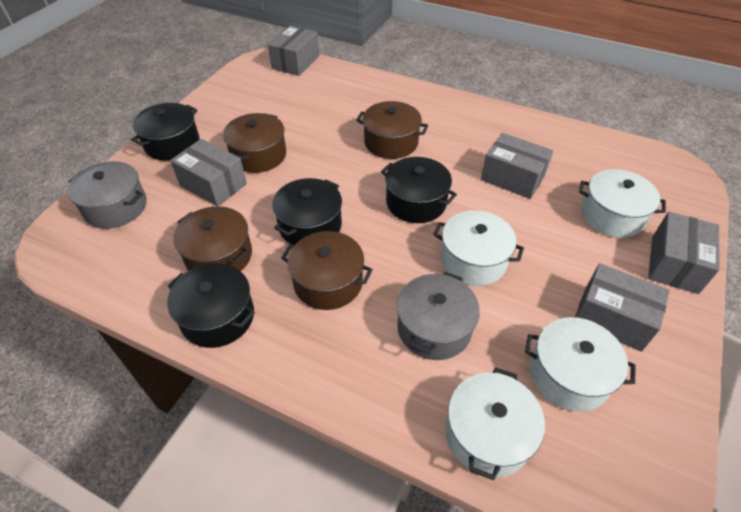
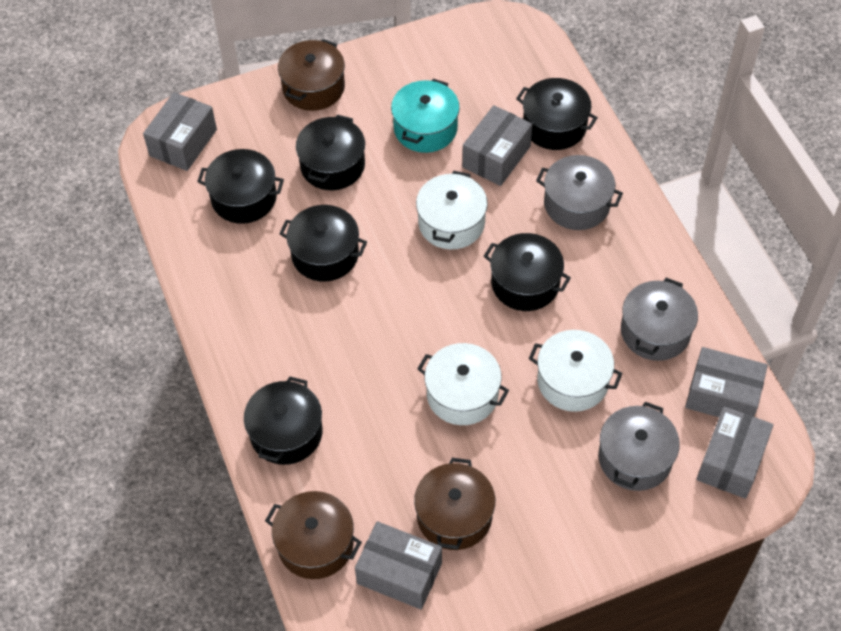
black pot: 4 -> 6
brown pot: 4 -> 3
grey pot: 2 -> 3
turquoise pot: 0 -> 1
white pot: 4 -> 3

